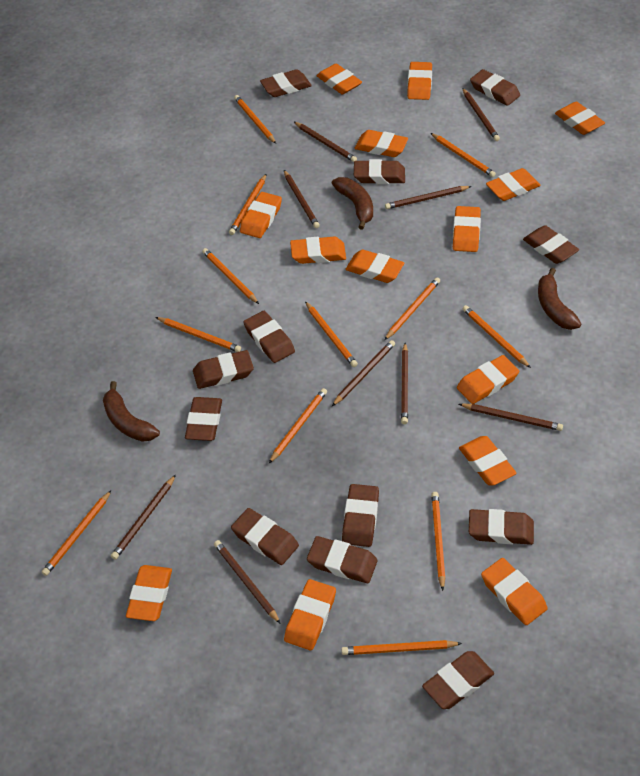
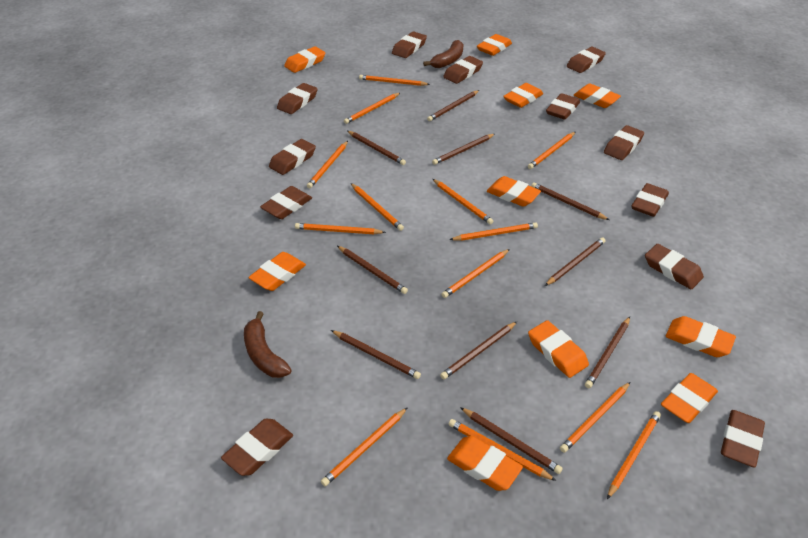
brown banana: 3 -> 2
brown pencil: 9 -> 10
orange eraser: 14 -> 10
orange pencil: 12 -> 13

